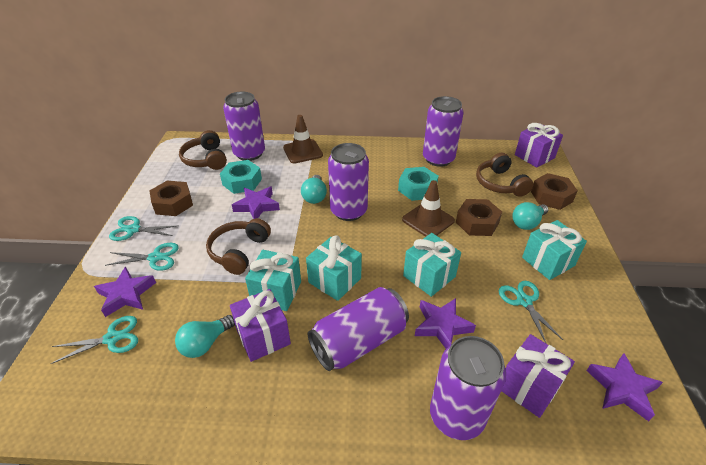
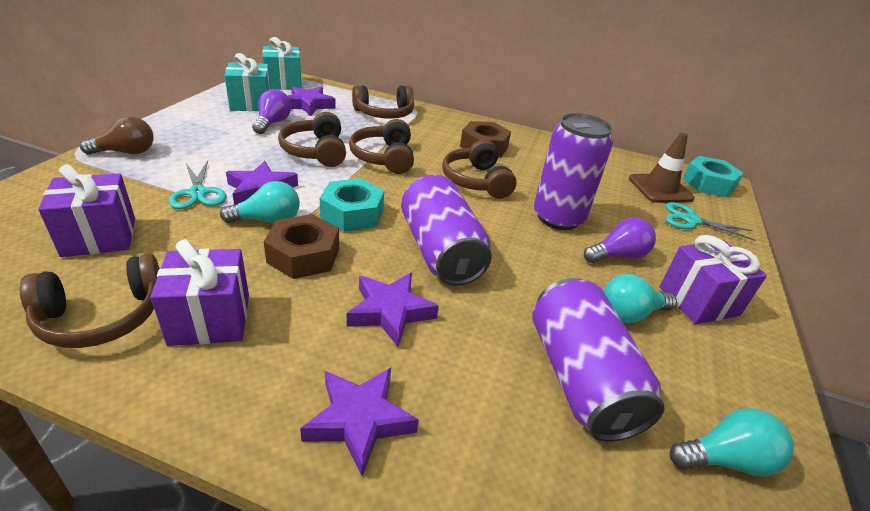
brown headphones: 3 -> 5
brown light bulb: 0 -> 1
brown nut: 3 -> 2
brown traffic cone: 2 -> 1
purple can: 5 -> 3
purple light bulb: 0 -> 2
turquoise gift: 4 -> 2
turquoise scissors: 4 -> 2

